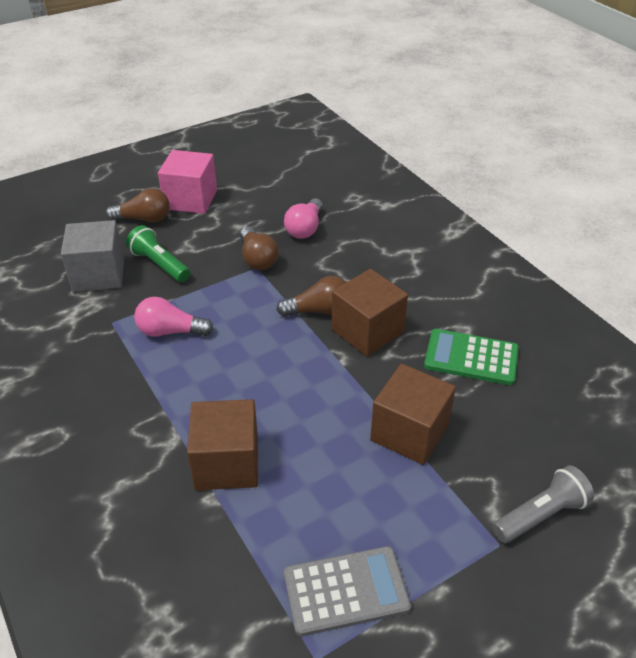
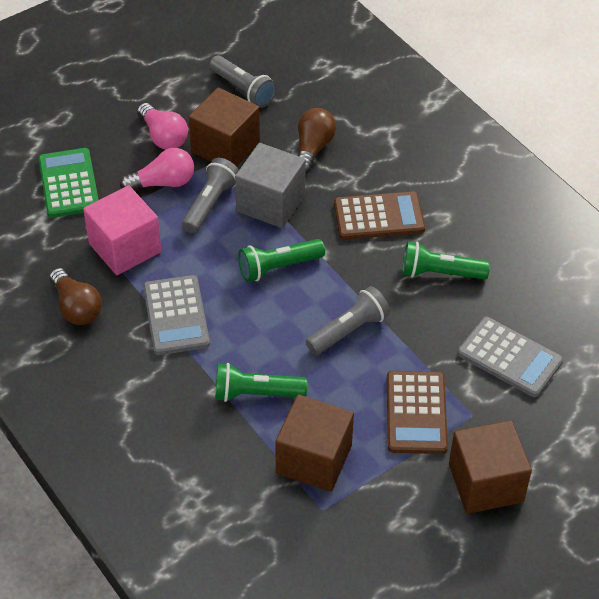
brown calculator: 0 -> 2
brown light bulb: 3 -> 2
green flashlight: 1 -> 3
grey calculator: 1 -> 2
grey flashlight: 1 -> 3

